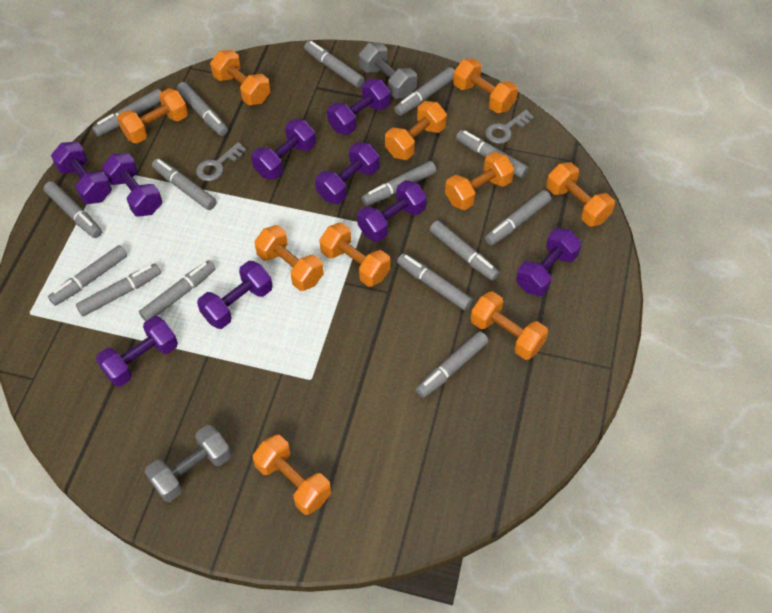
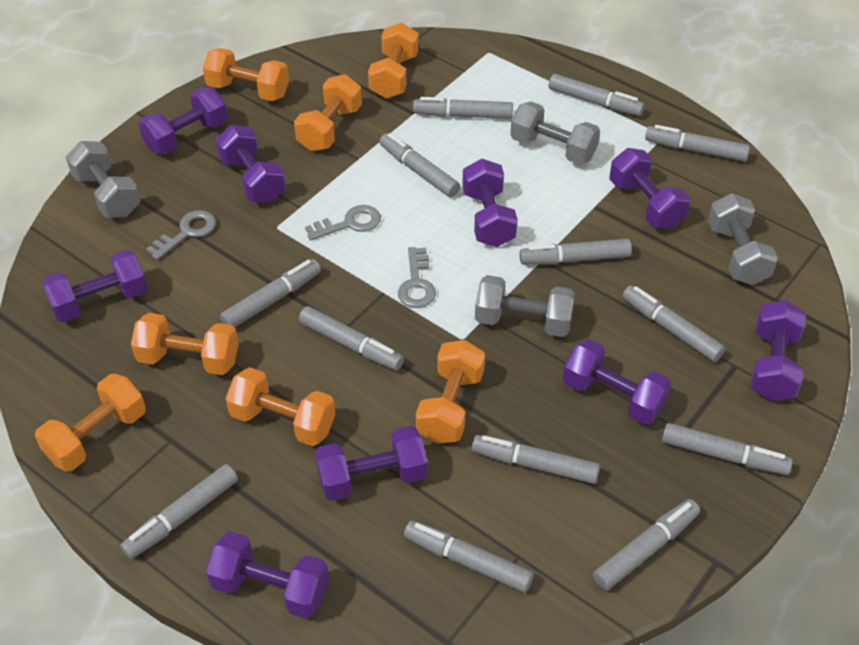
grey dumbbell: 2 -> 4
grey key: 2 -> 3
grey marker: 15 -> 13
orange dumbbell: 10 -> 7

